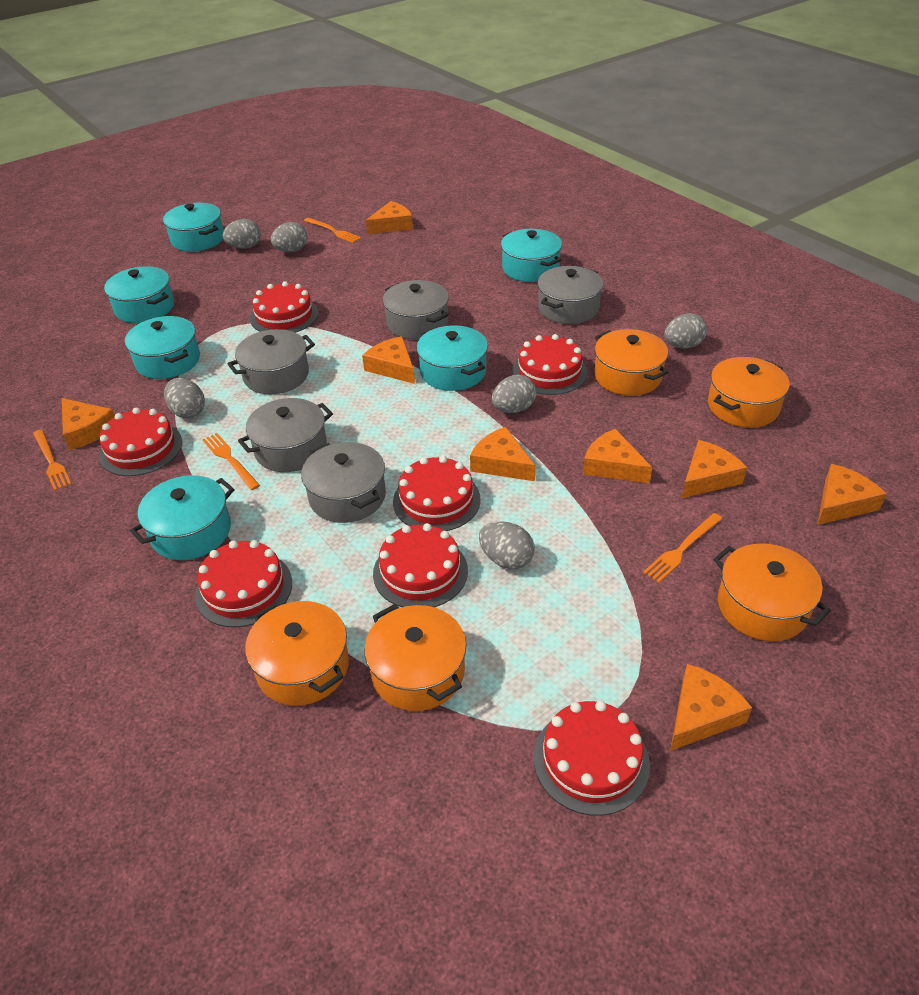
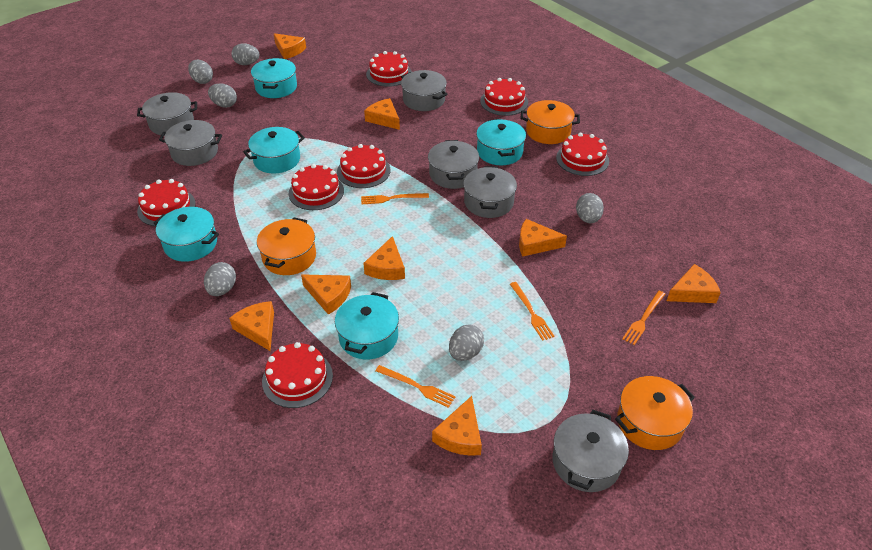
grey pot: 5 -> 6
orange pot: 5 -> 3
turquoise pot: 6 -> 5

